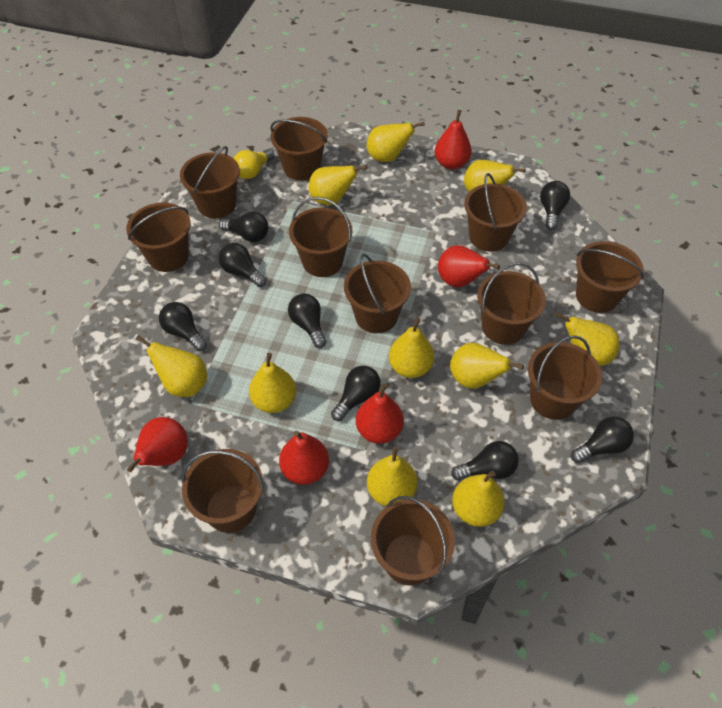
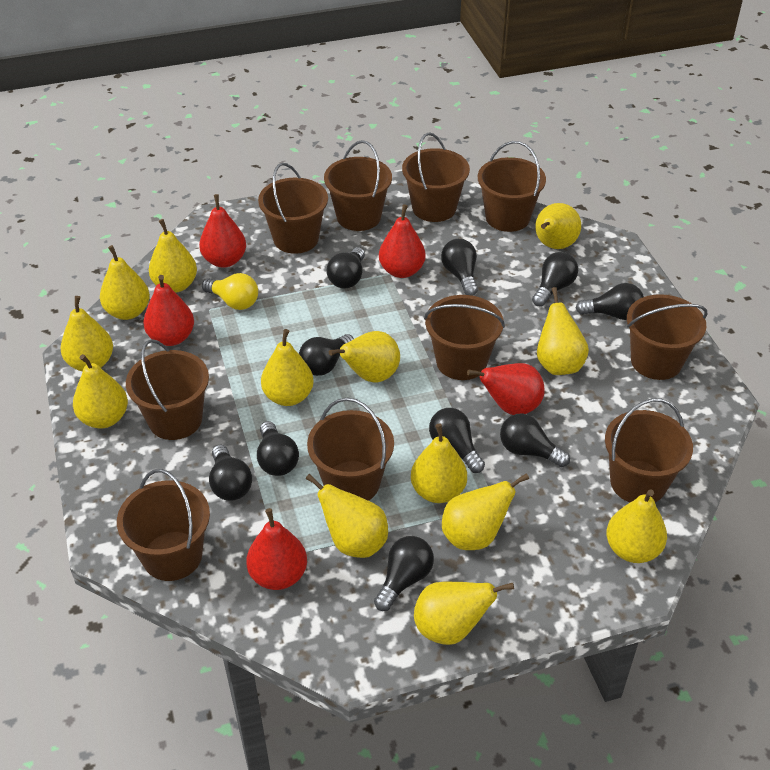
black light bulb: 8 -> 10
brown bucket: 11 -> 10
yellow pear: 10 -> 13

